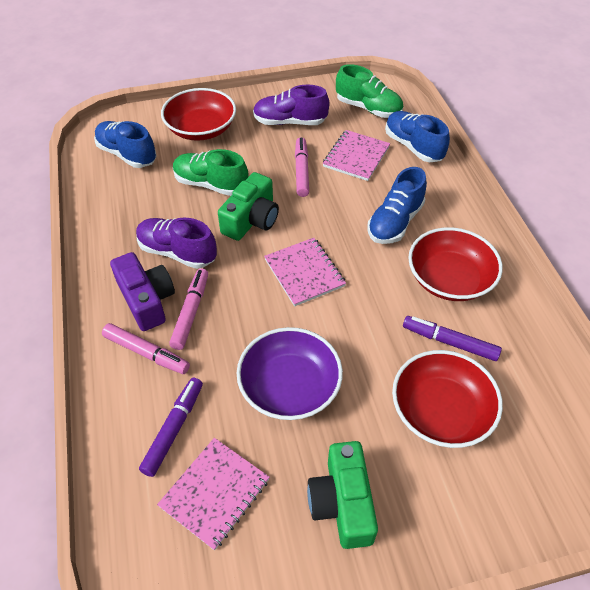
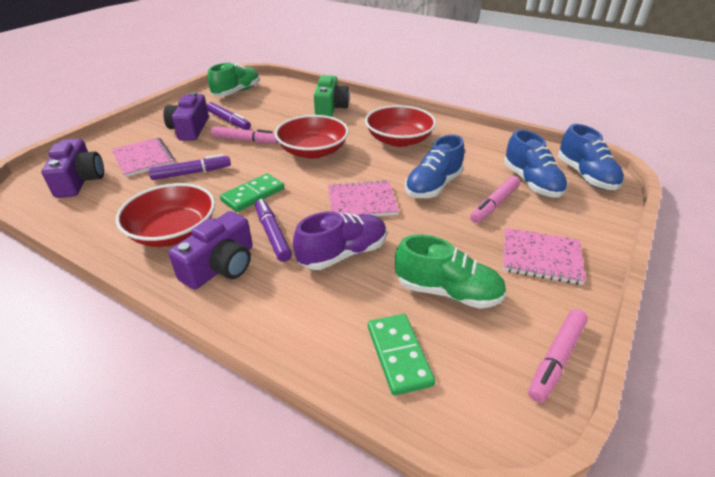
green camera: 2 -> 1
green domino: 0 -> 2
purple bowl: 1 -> 0
purple camera: 1 -> 3
purple marker: 2 -> 3
purple shoe: 2 -> 1

